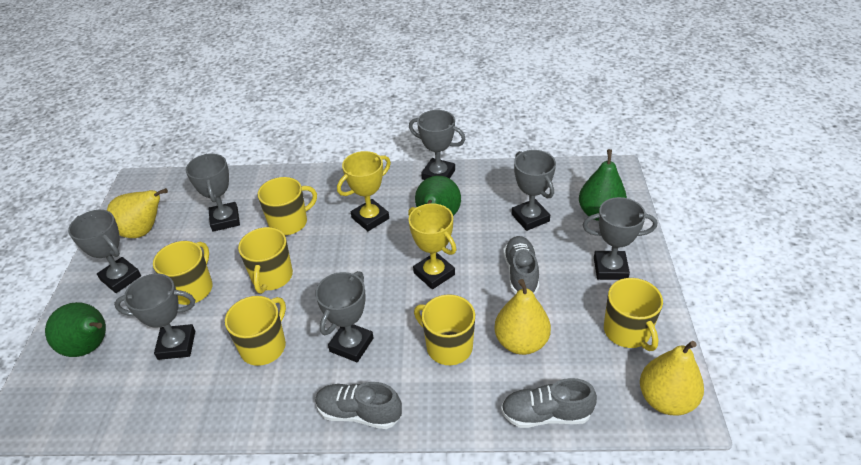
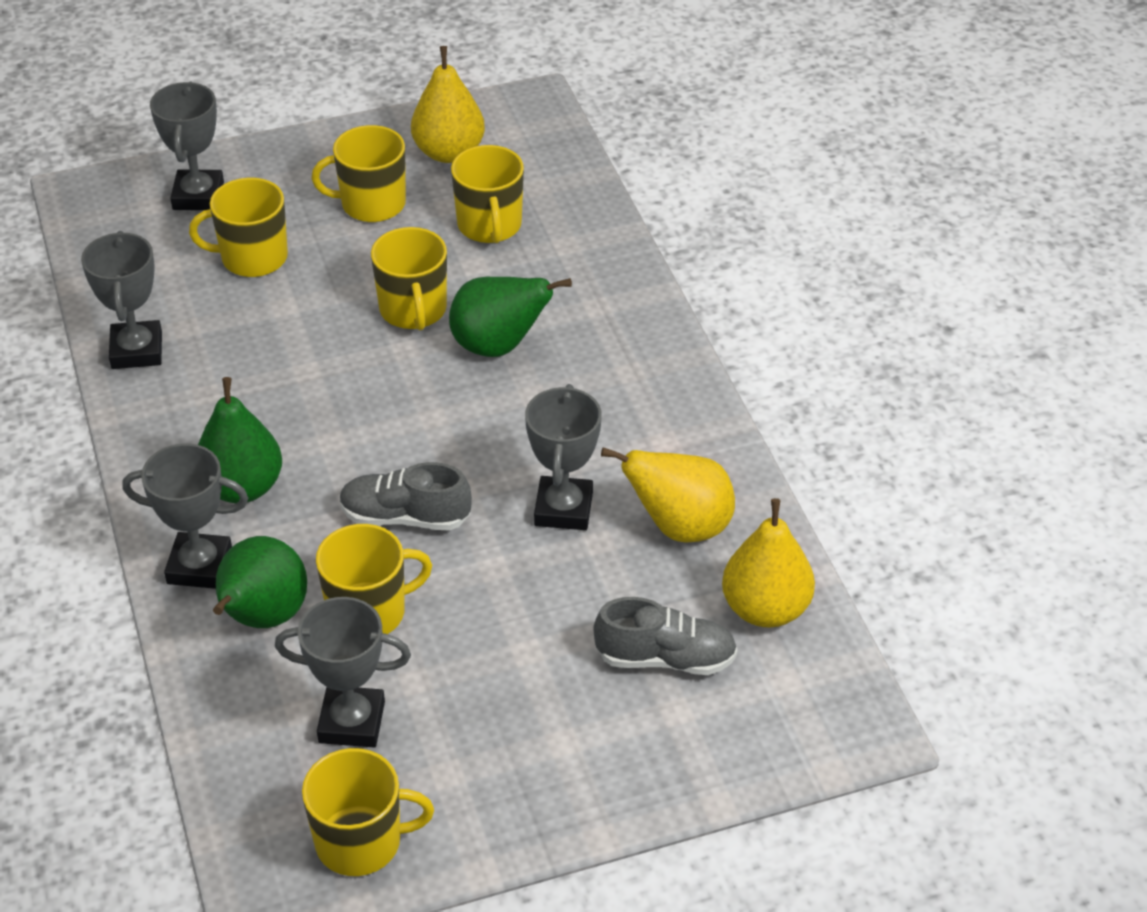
grey shoe: 3 -> 2
grey trophy: 7 -> 5
yellow trophy: 2 -> 0

